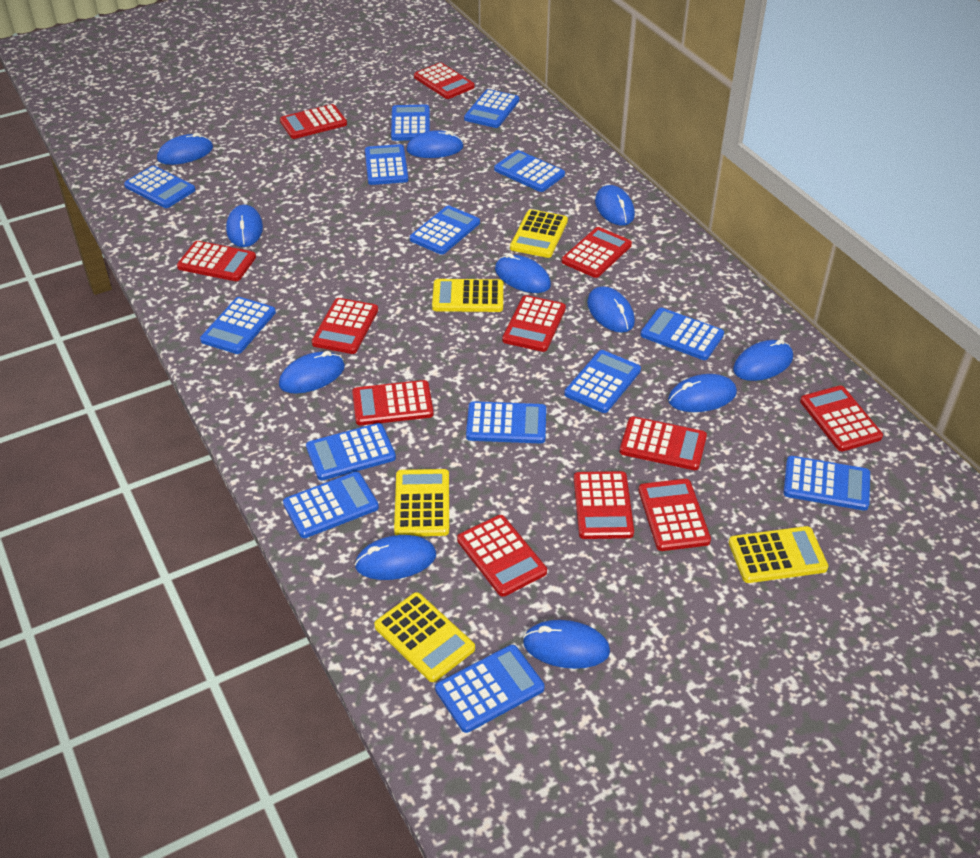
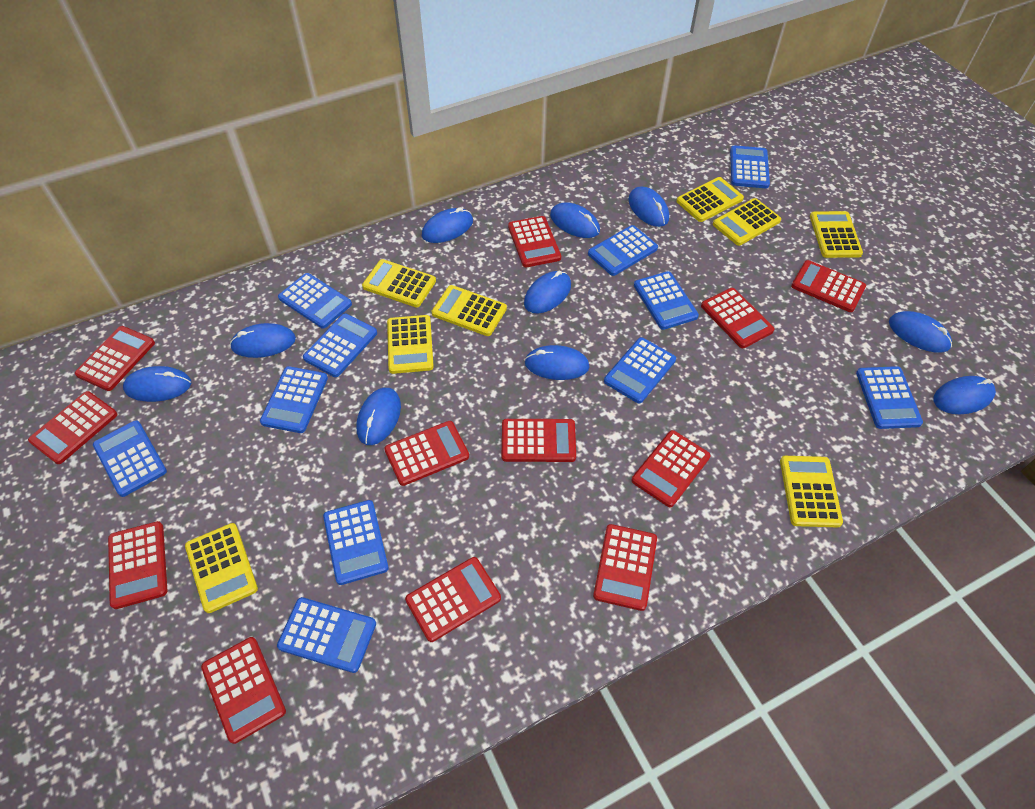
blue calculator: 14 -> 11
blue mouse: 11 -> 10
yellow calculator: 5 -> 8

